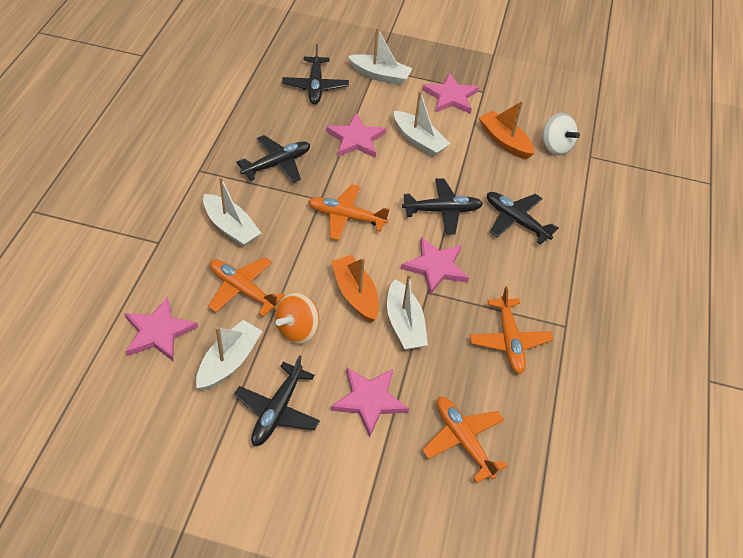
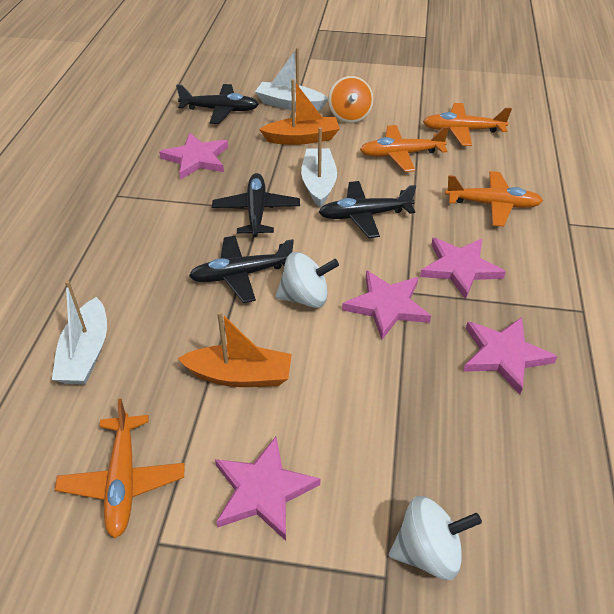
black plane: 5 -> 4
white boat: 5 -> 3
white spinning top: 1 -> 2

